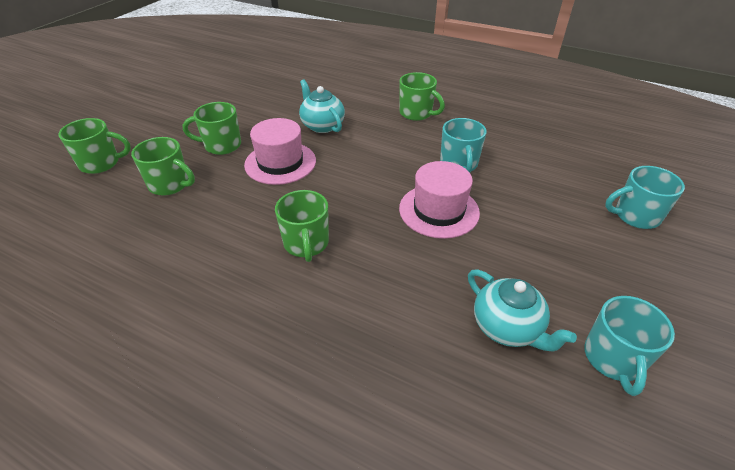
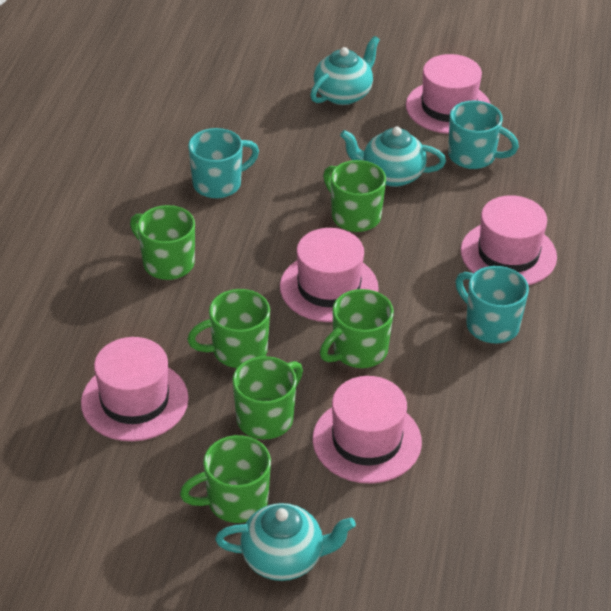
green mug: 5 -> 6
pink hat: 2 -> 5
turquoise teapot: 2 -> 3

